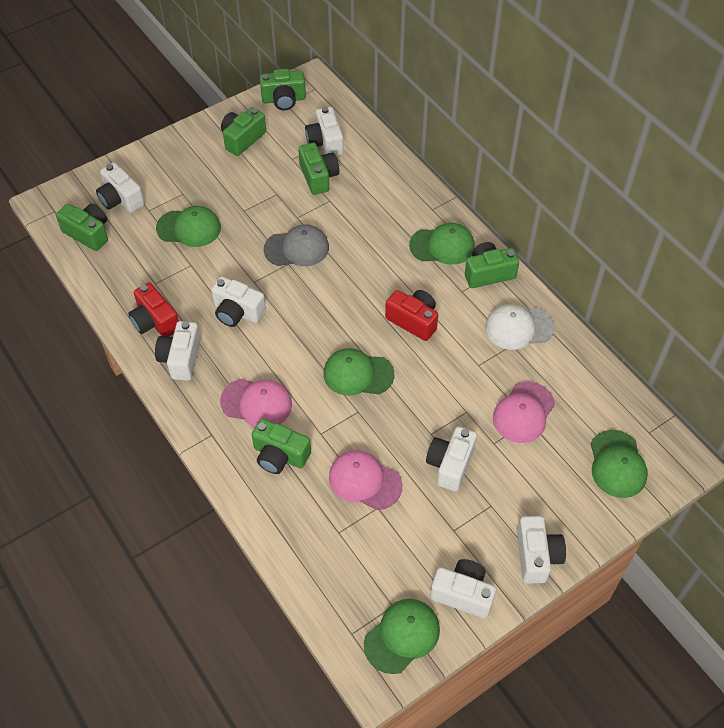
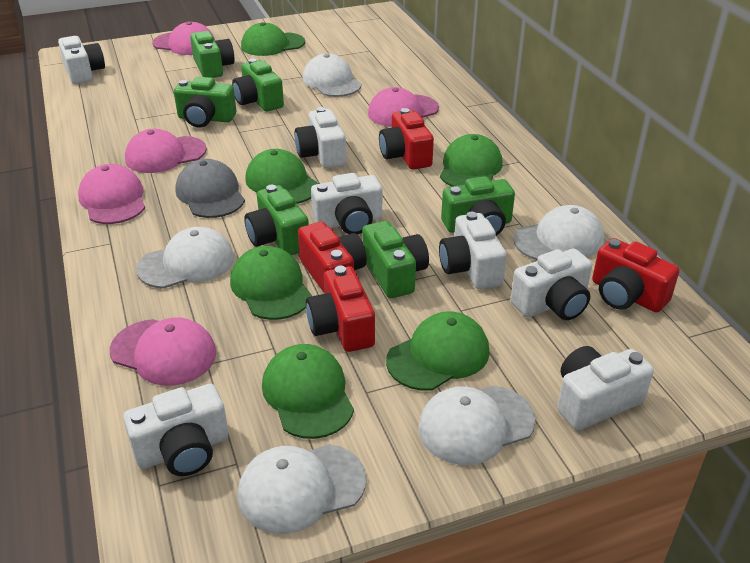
green cap: 5 -> 6
pink cap: 3 -> 5
red camera: 2 -> 4
white cap: 1 -> 5

